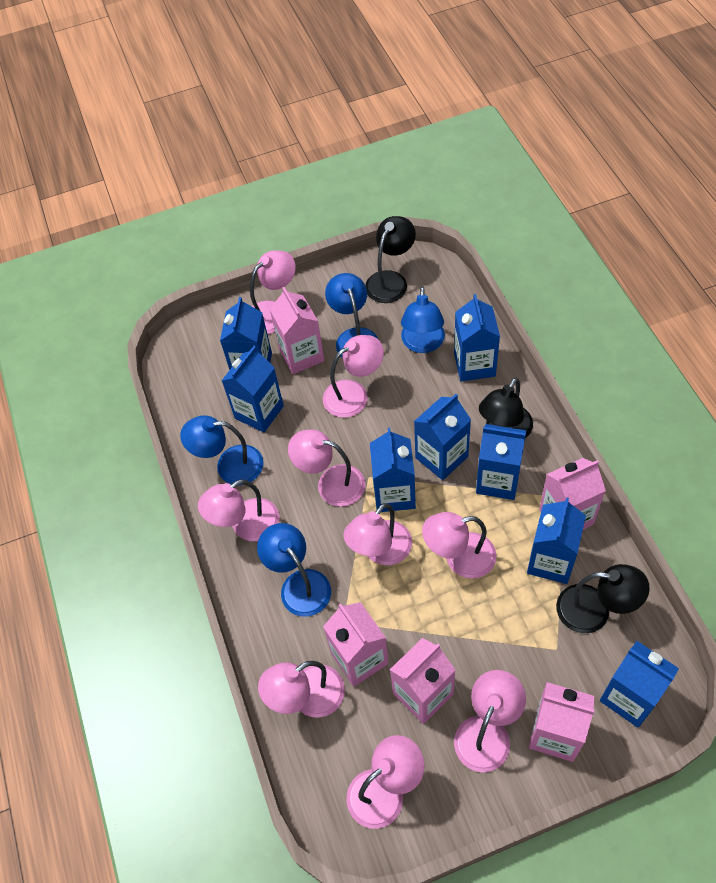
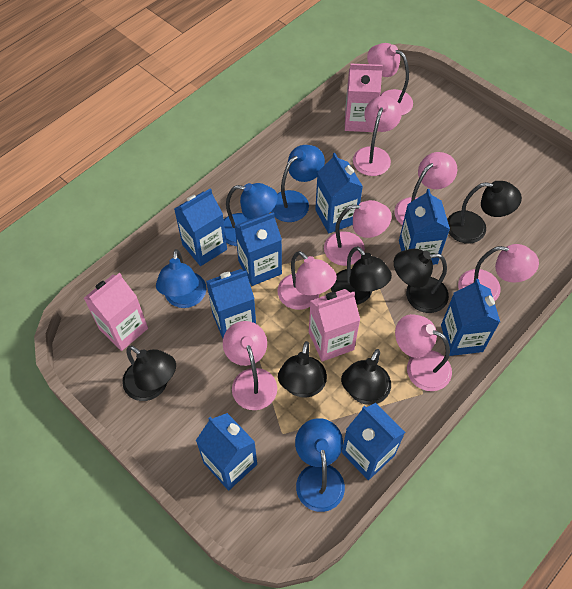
black lamp: 3 -> 6
pink carton: 5 -> 3
pink lamp: 9 -> 8

